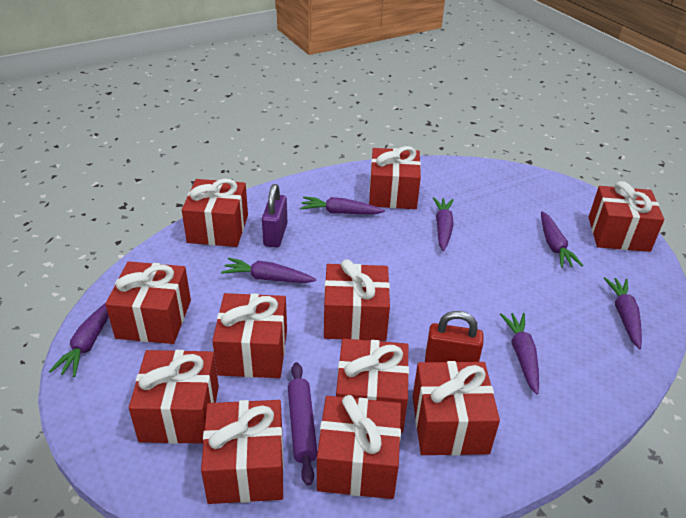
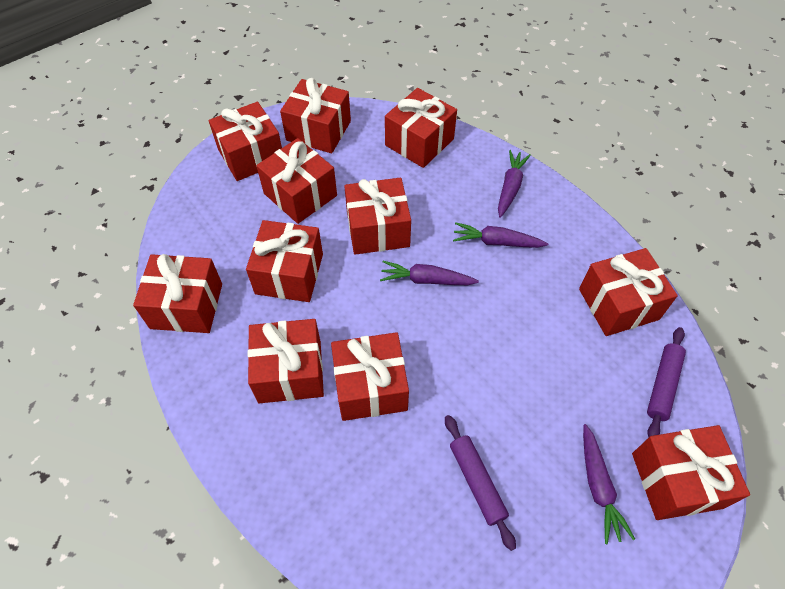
purple carrot: 7 -> 4
purple padlock: 1 -> 0
purple rolling pin: 1 -> 2
red padlock: 1 -> 0

